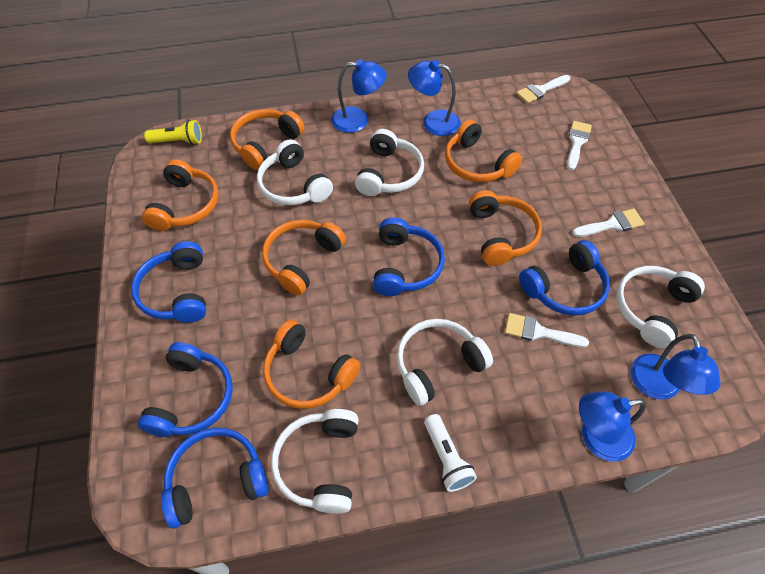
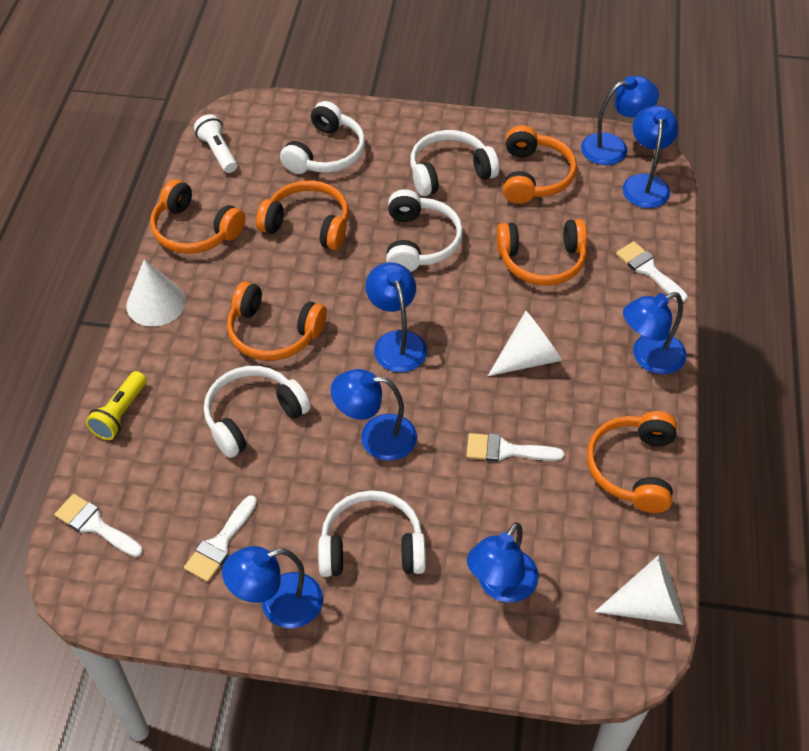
blue headphones: 5 -> 0
blue lamp: 4 -> 7
white cone: 0 -> 3

